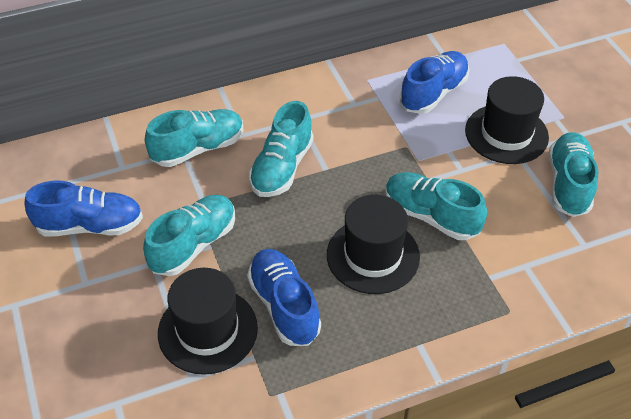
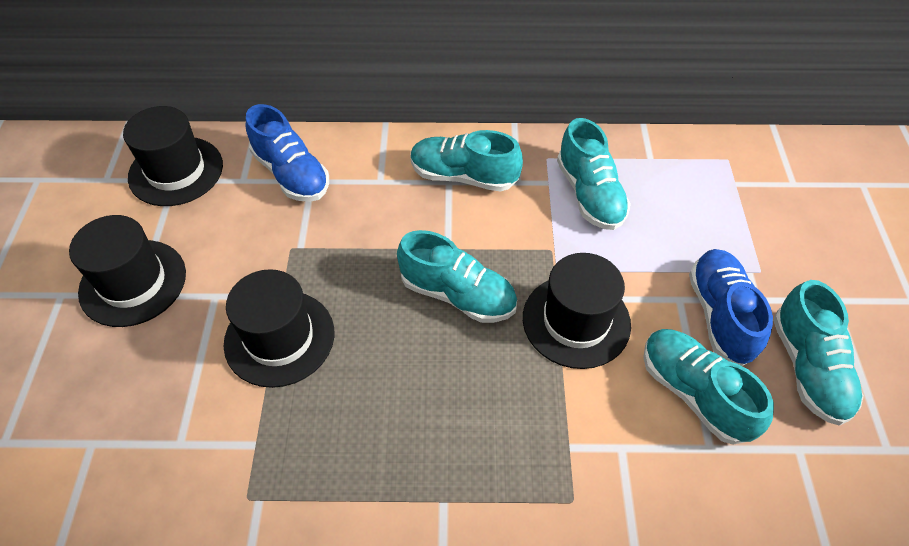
black hat: 3 -> 4
blue shoe: 3 -> 2

